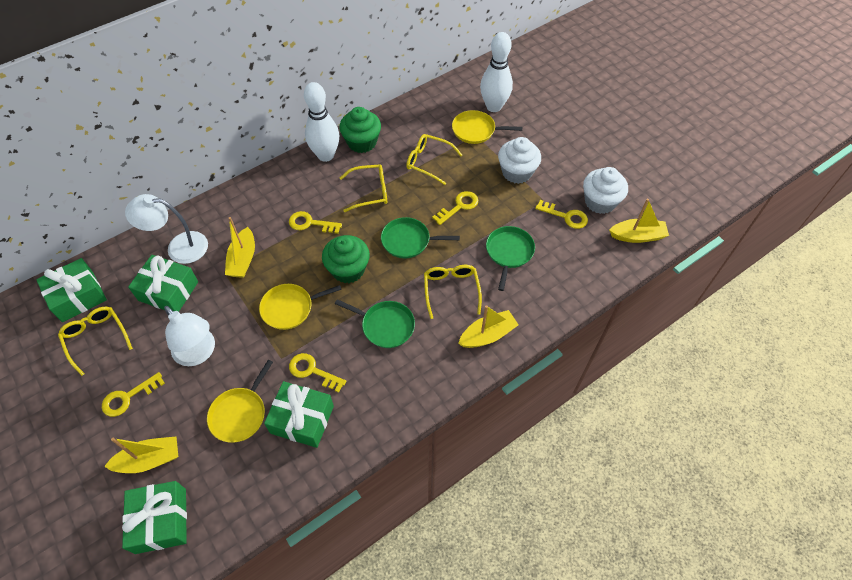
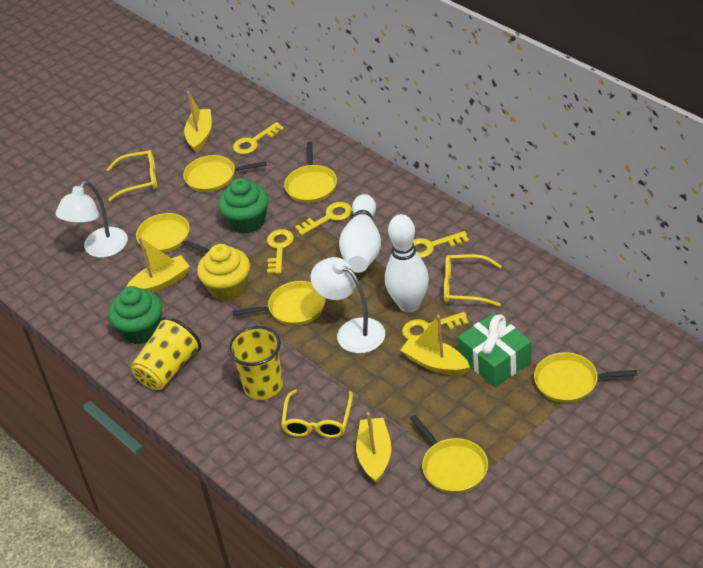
green gift: 4 -> 1
green pan: 3 -> 0
white cupcake: 2 -> 0
yellow cup: 0 -> 2
yellow cupcake: 0 -> 1
yellow glasses: 4 -> 3
yellow pan: 3 -> 6

